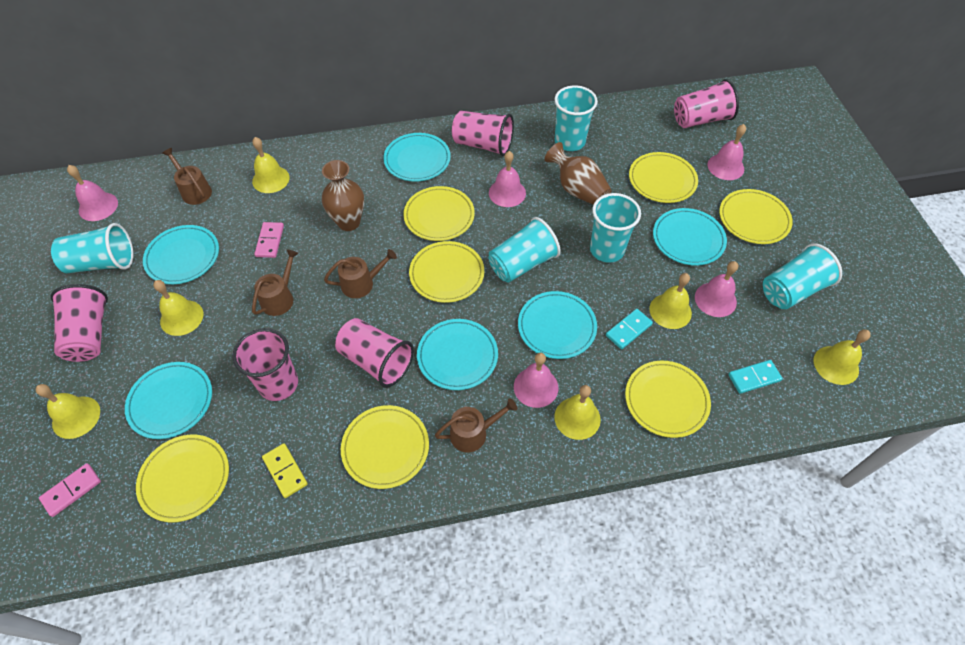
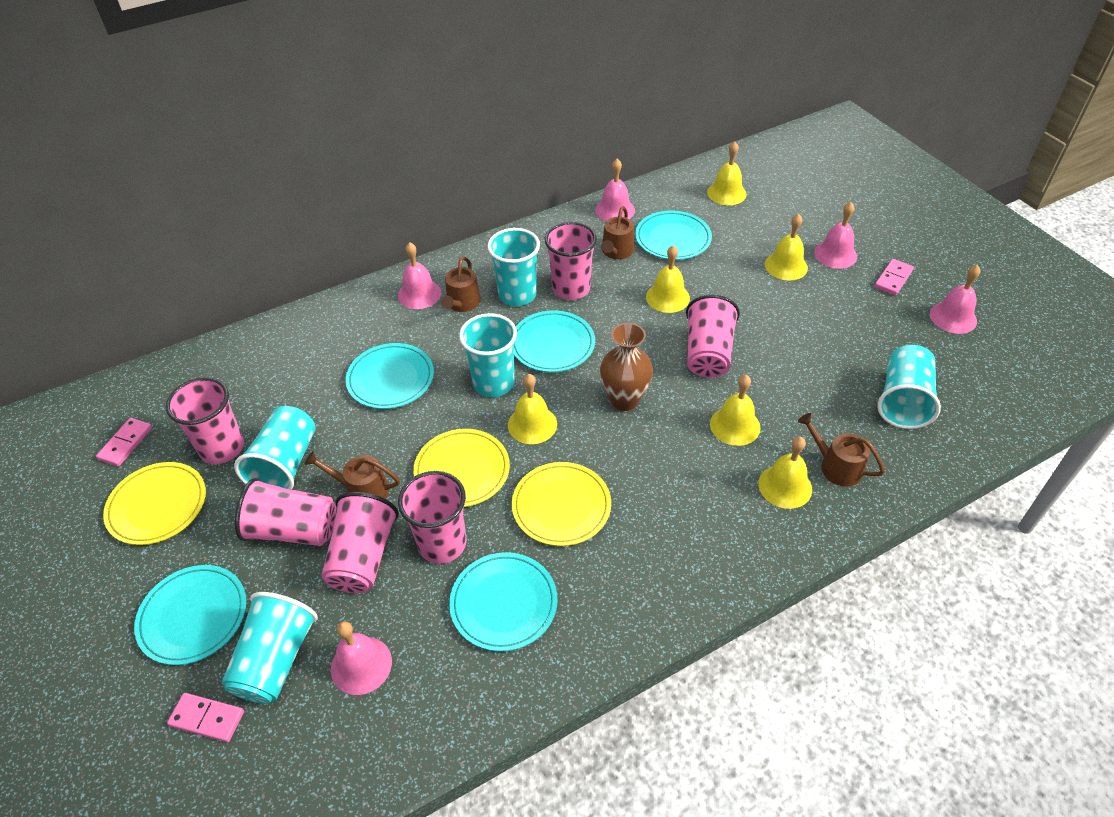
brown vase: 2 -> 1
pink cup: 5 -> 6
pink domino: 2 -> 3
turquoise domino: 2 -> 0
turquoise plate: 6 -> 5
yellow domino: 1 -> 0
yellow plate: 7 -> 3

